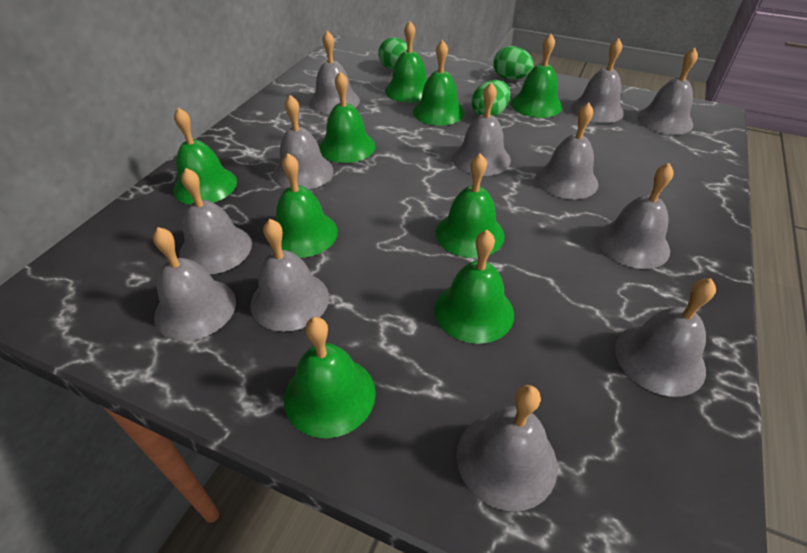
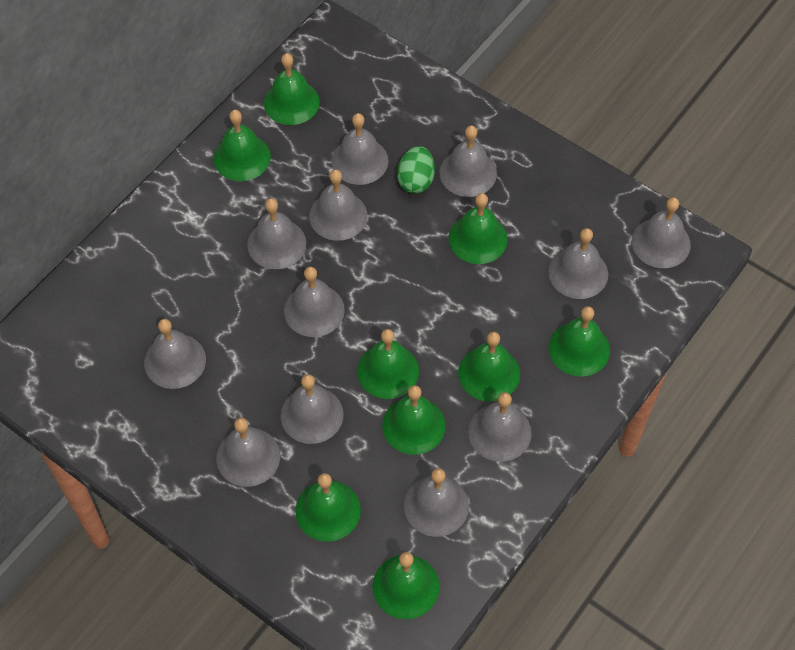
green egg: 3 -> 1

